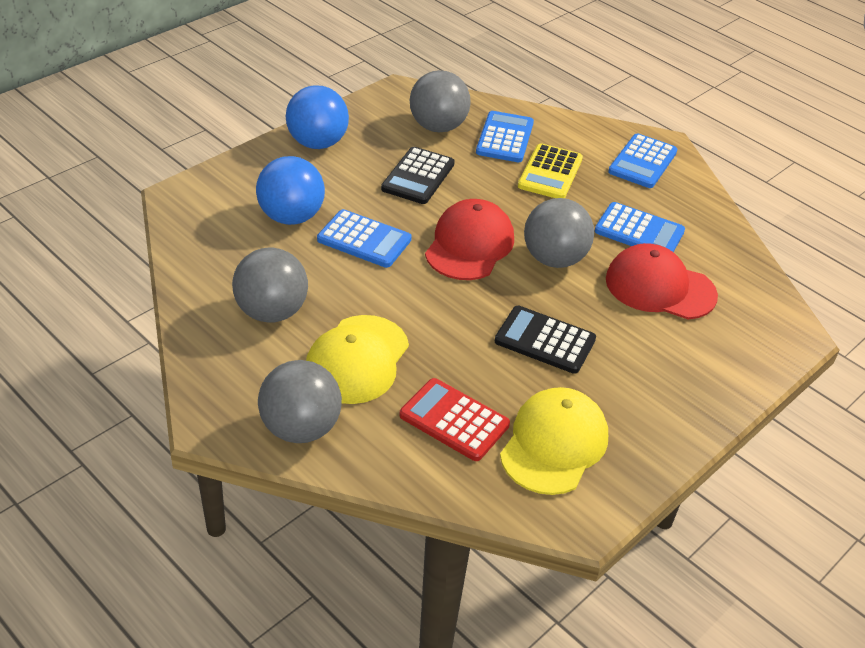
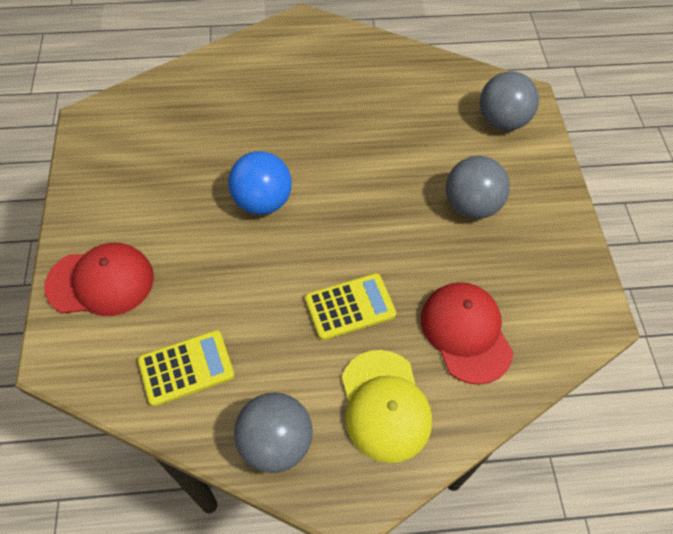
black calculator: 2 -> 0
blue ball: 2 -> 1
blue calculator: 4 -> 0
grey ball: 4 -> 3
red calculator: 1 -> 0
yellow calculator: 1 -> 2
yellow cap: 2 -> 1

